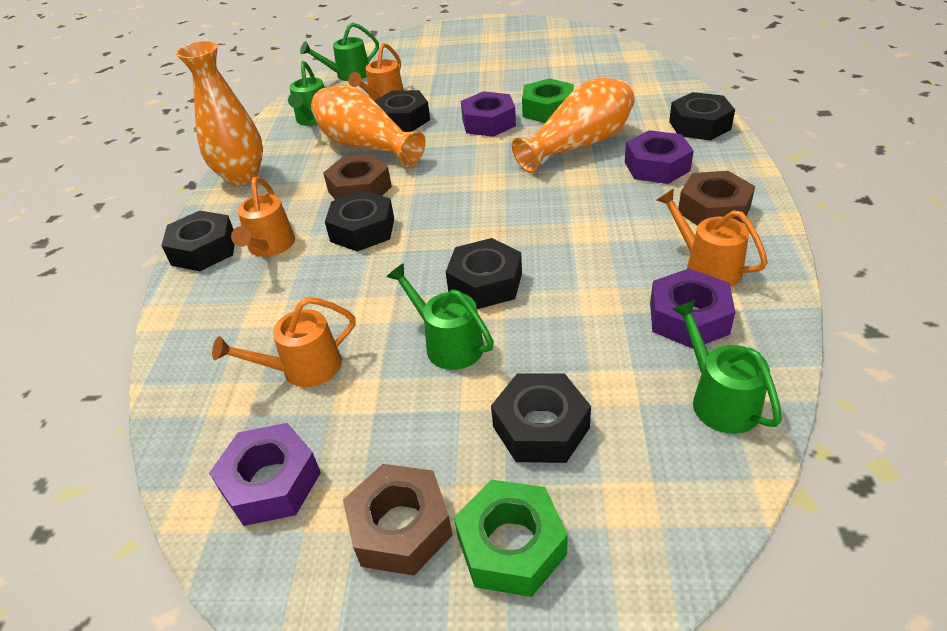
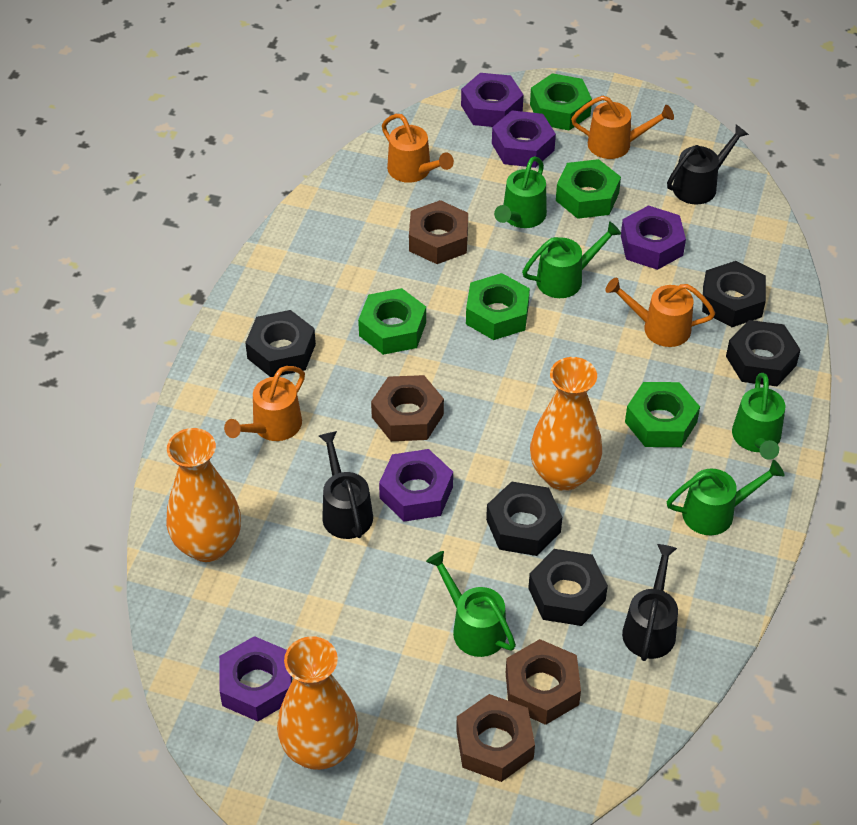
black nut: 6 -> 5
black watering can: 0 -> 3
brown nut: 3 -> 4
green nut: 2 -> 5
green watering can: 4 -> 5
purple nut: 4 -> 5

